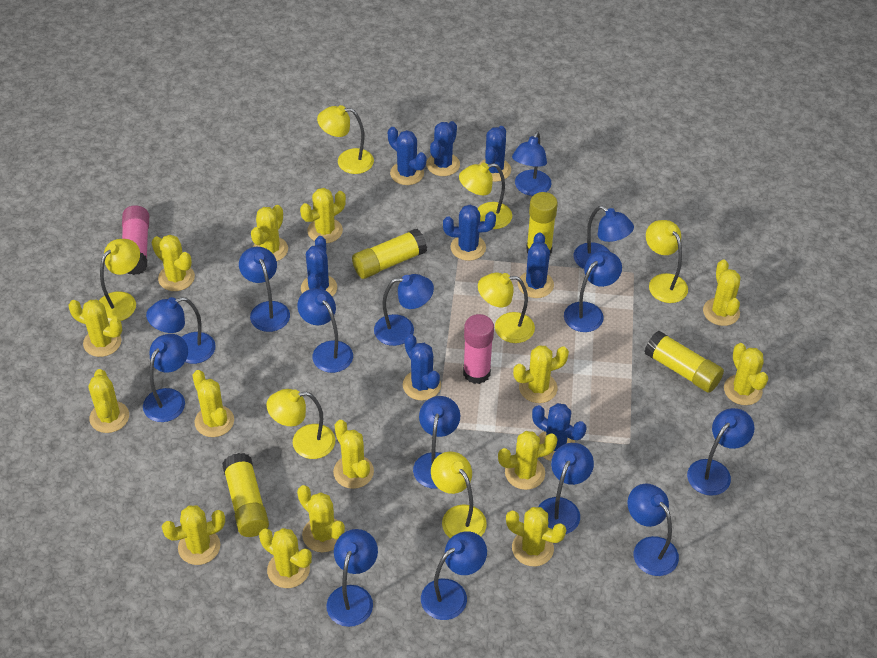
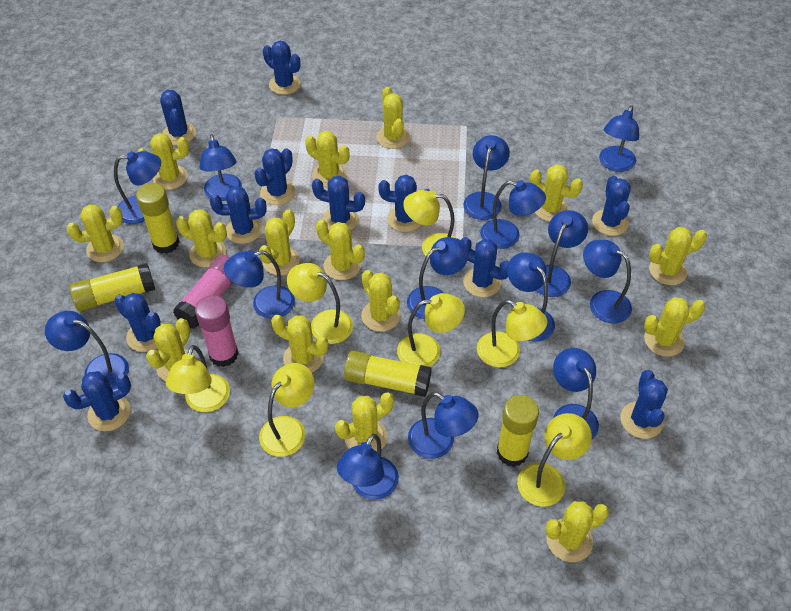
blue cactus: 8 -> 11

